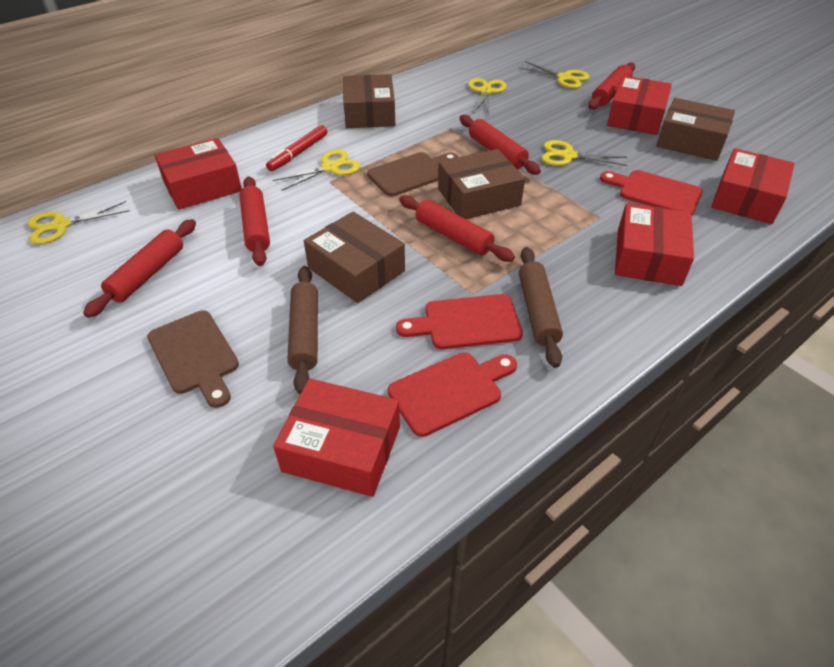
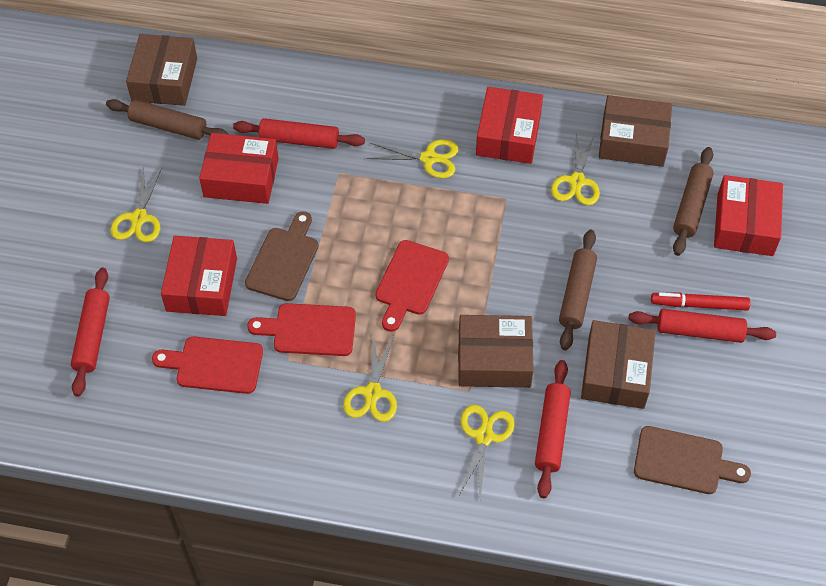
brown rolling pin: 2 -> 3
red box: 5 -> 4
red rolling pin: 5 -> 4

